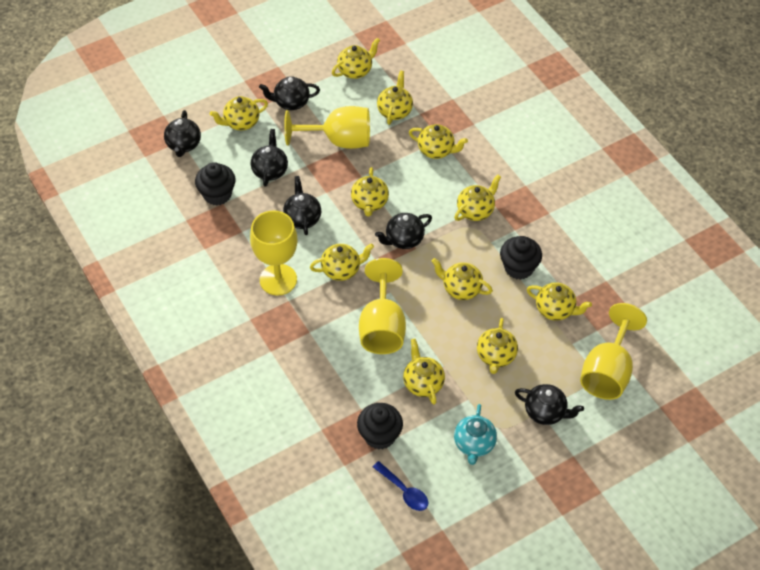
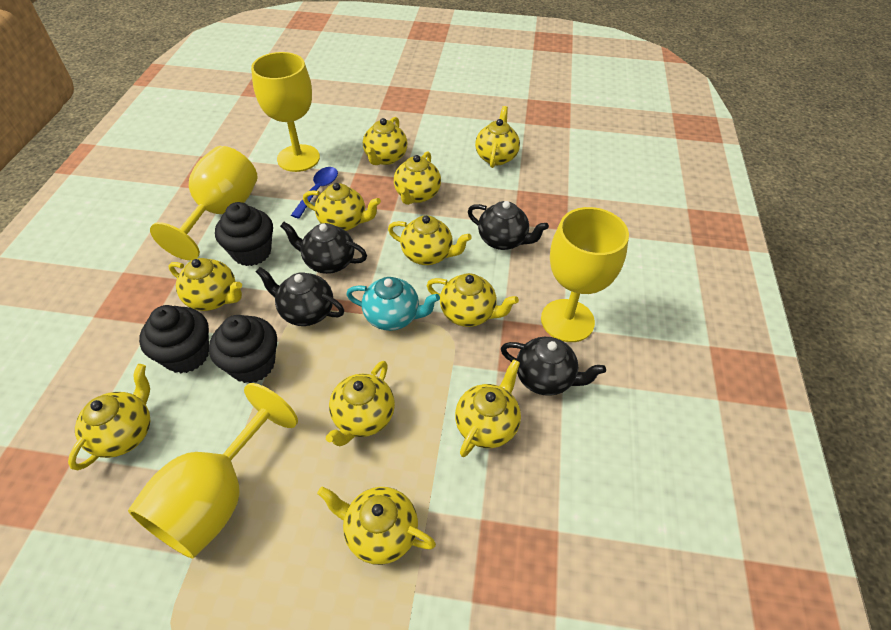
black teapot: 6 -> 4

